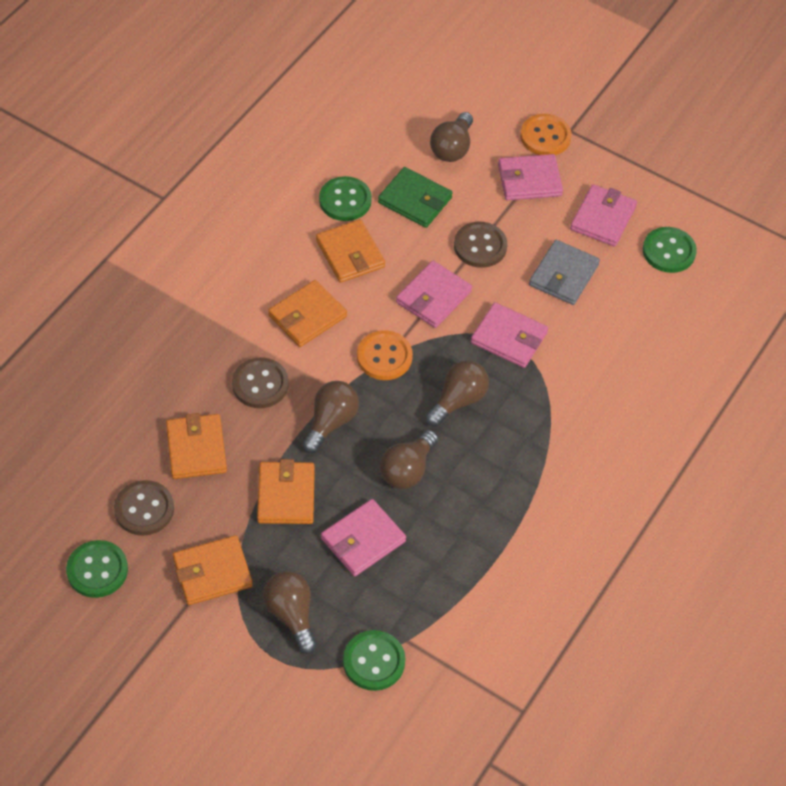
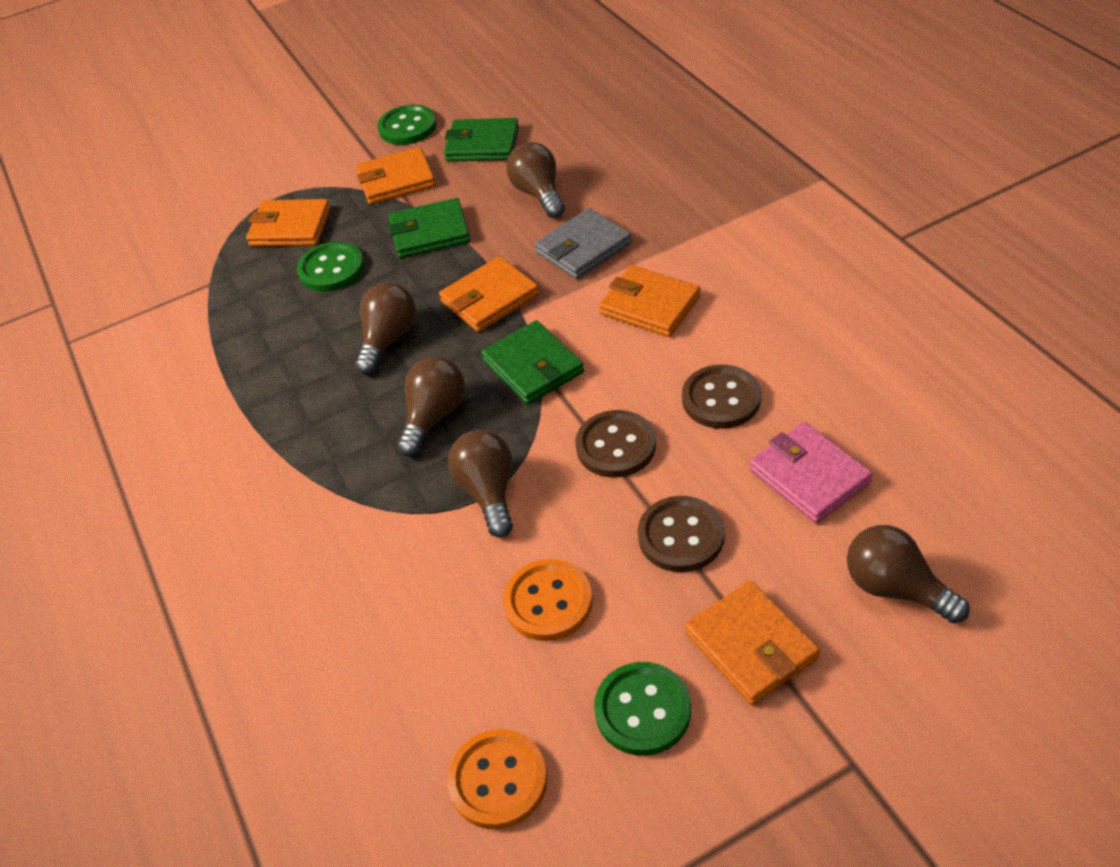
green button: 4 -> 3
green wallet: 1 -> 3
pink wallet: 5 -> 1

